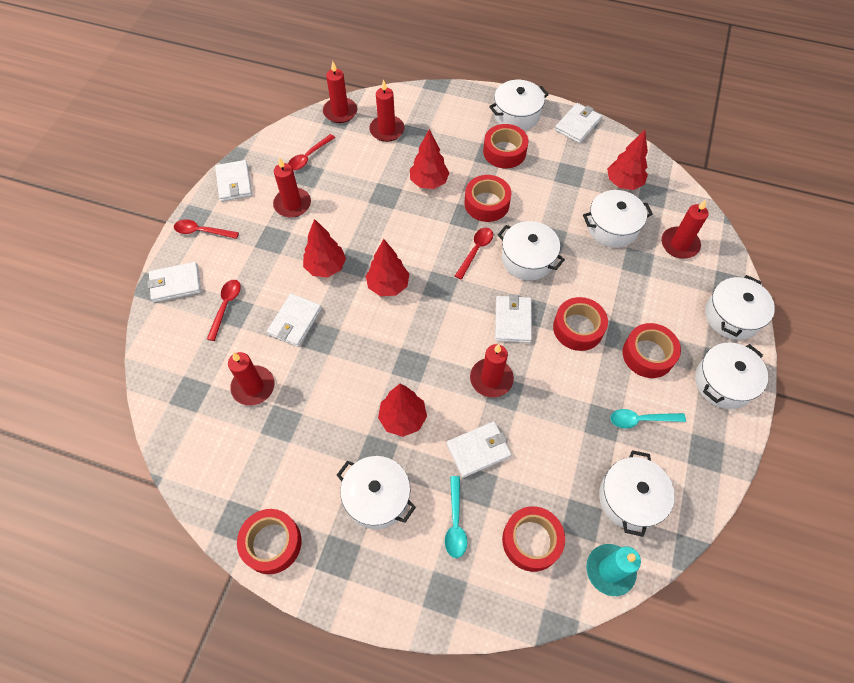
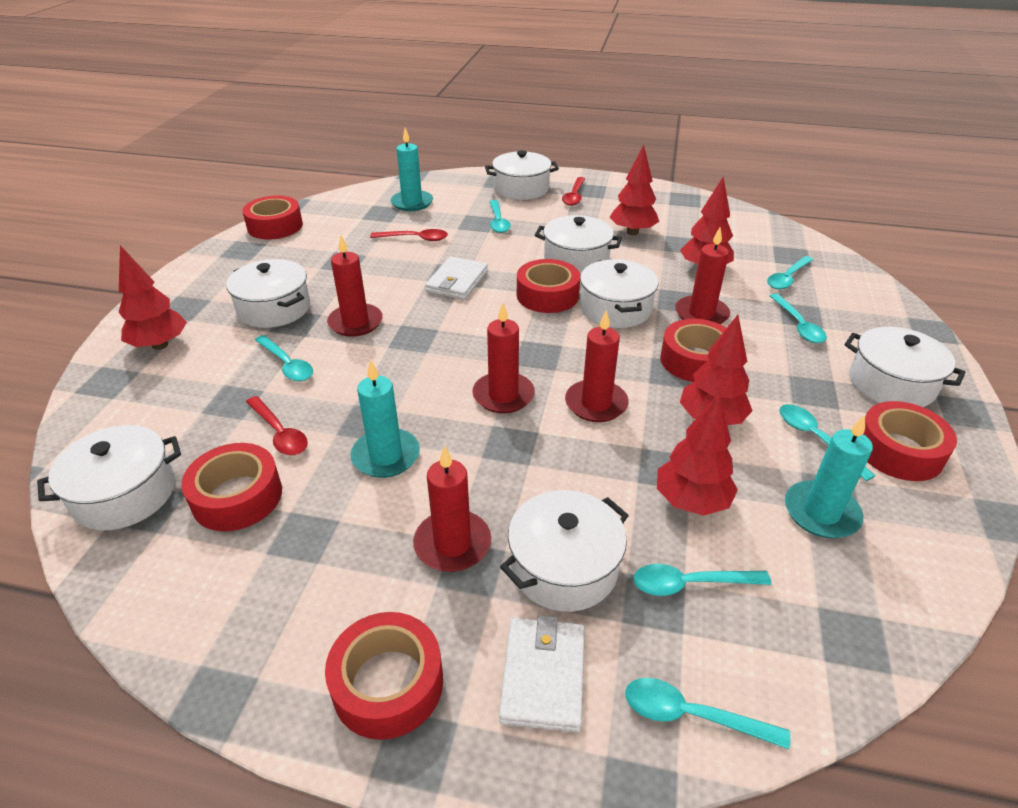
red candle: 6 -> 5
red spoon: 4 -> 3
turquoise candle: 1 -> 3
turquoise spoon: 2 -> 7
white wallet: 6 -> 2

